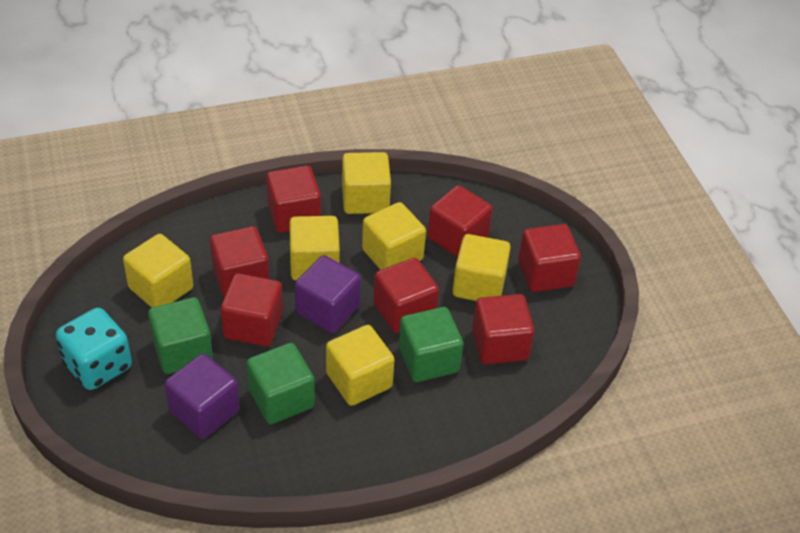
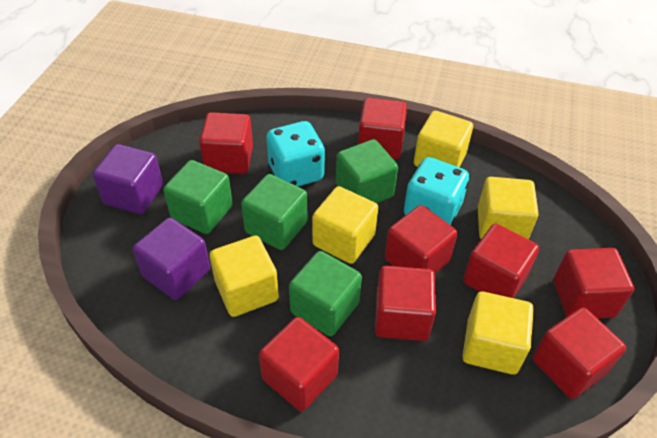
green cube: 3 -> 4
red cube: 7 -> 8
turquoise dice: 1 -> 2
yellow cube: 6 -> 5

